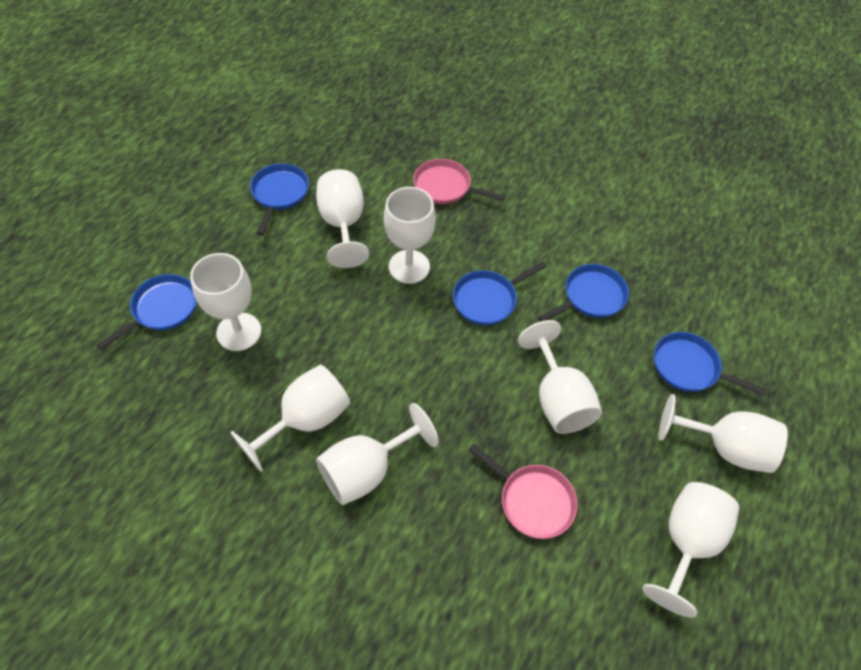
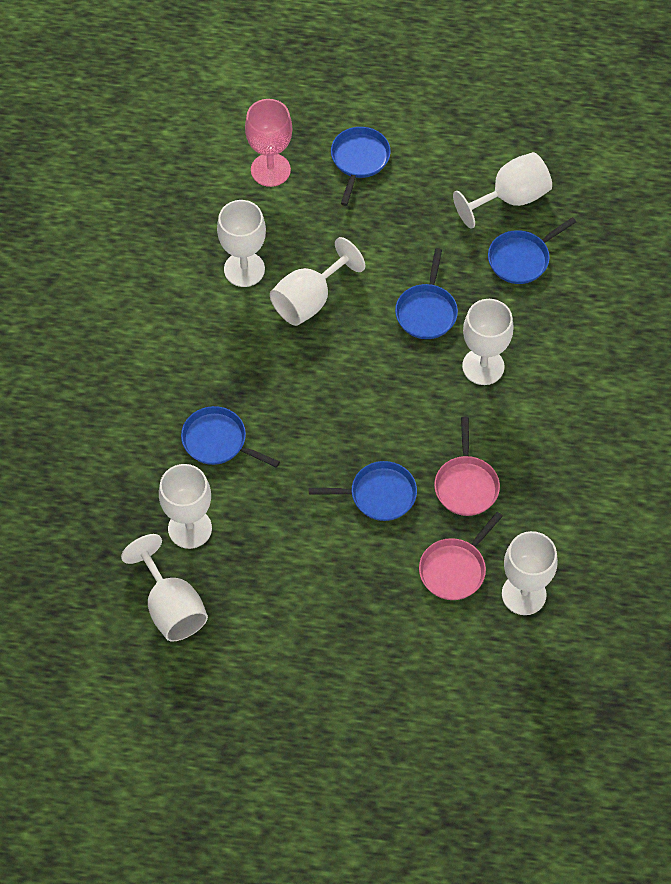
pink goblet: 0 -> 1
white goblet: 8 -> 7

